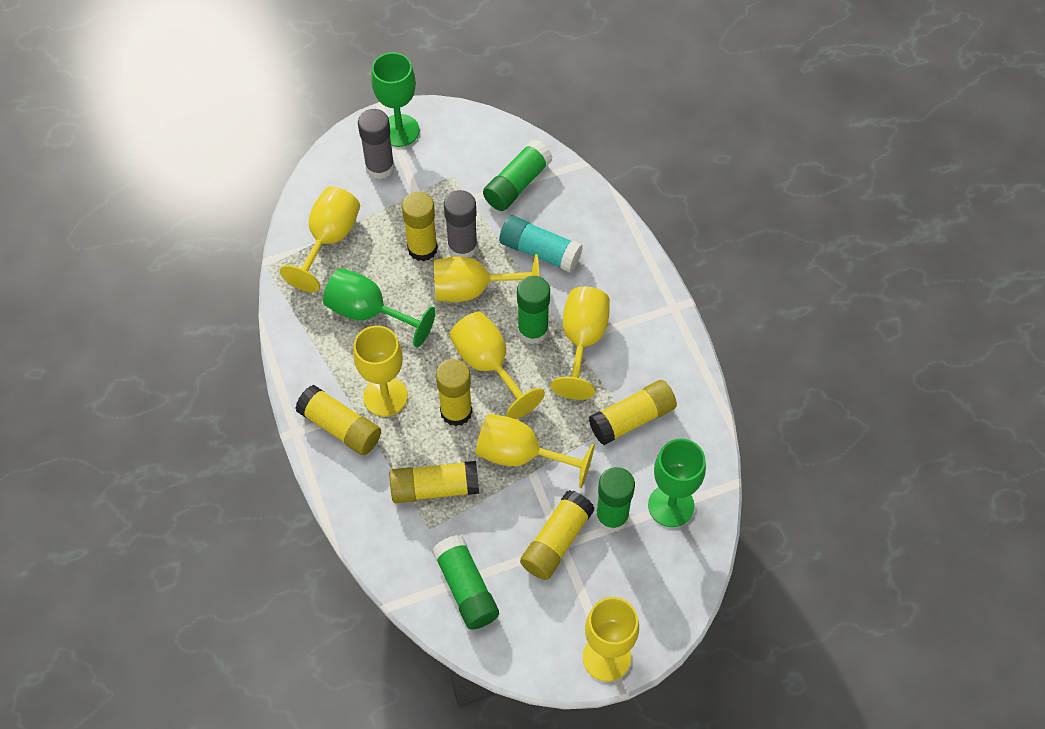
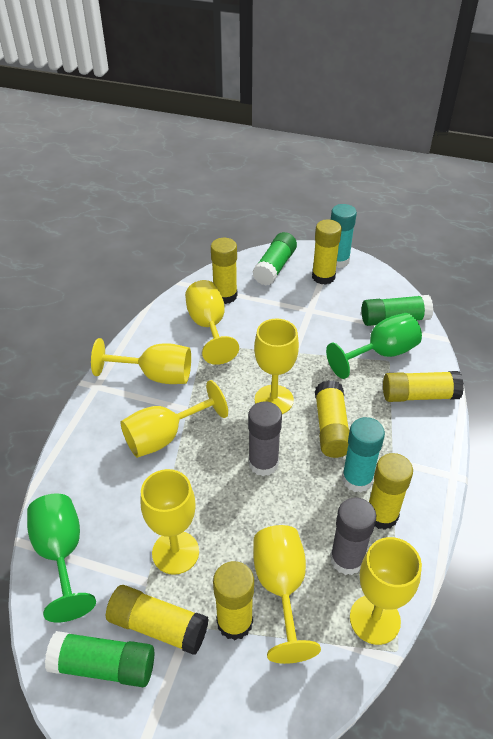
green glue stick: 4 -> 3
green goblet: 3 -> 2
turquoise glue stick: 1 -> 2
yellow glue stick: 6 -> 7

